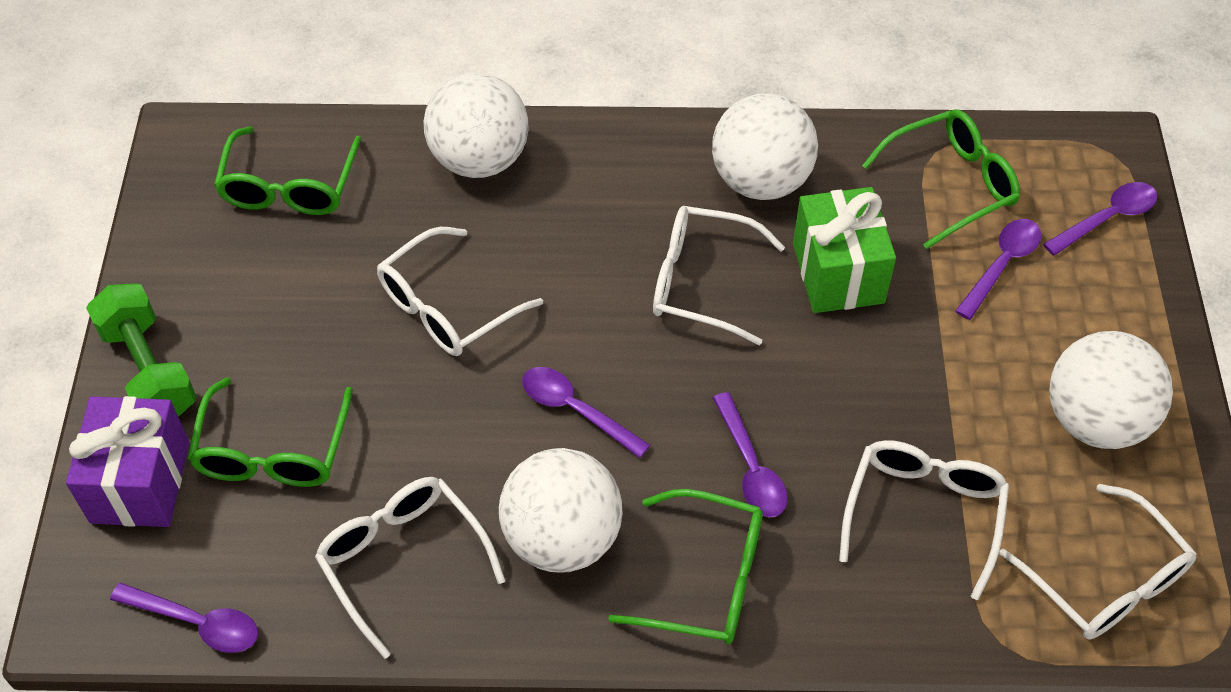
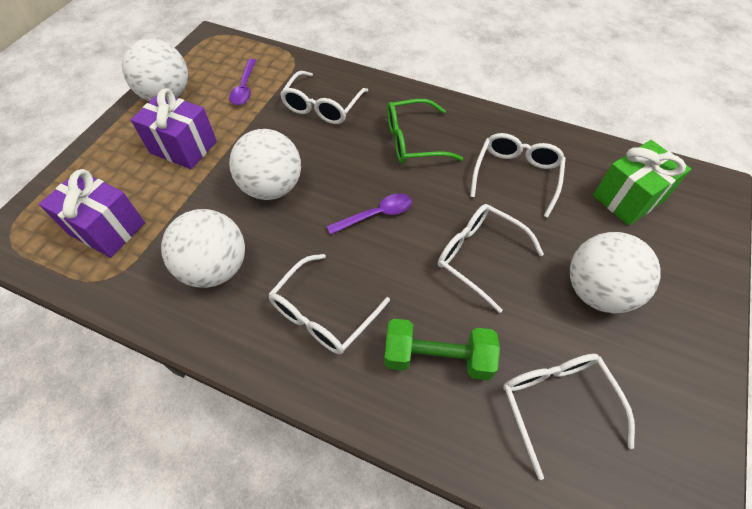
green glasses: 4 -> 1
purple gift: 1 -> 2
purple spoon: 5 -> 2

